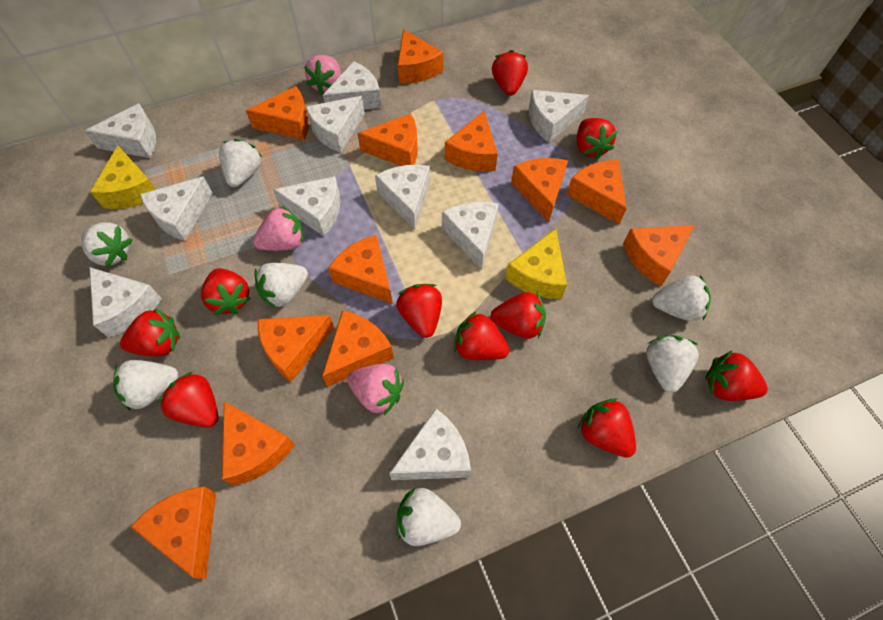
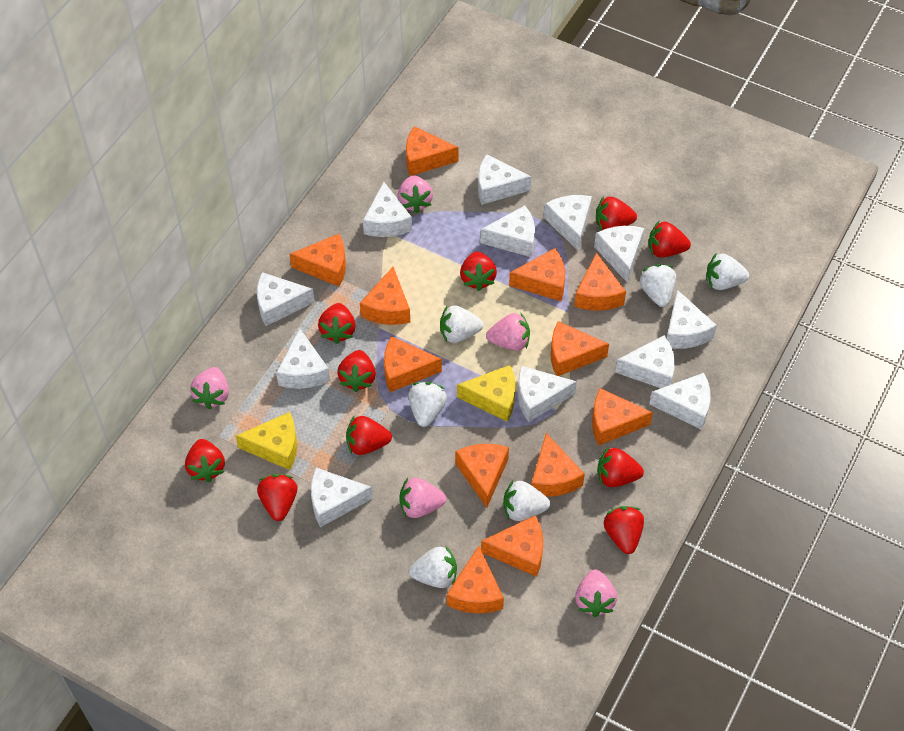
pink strawberry: 3 -> 5
white cheese: 10 -> 12
white strawberry: 7 -> 6

